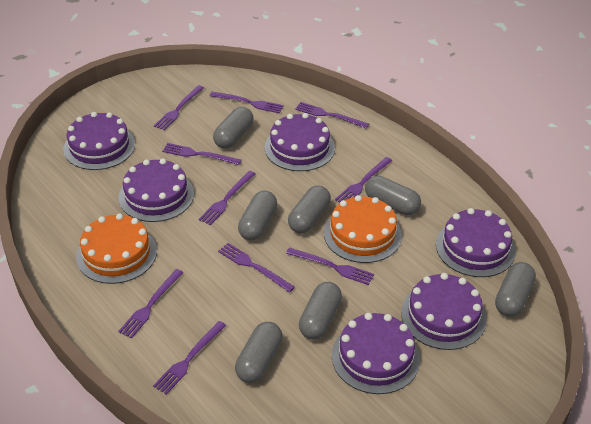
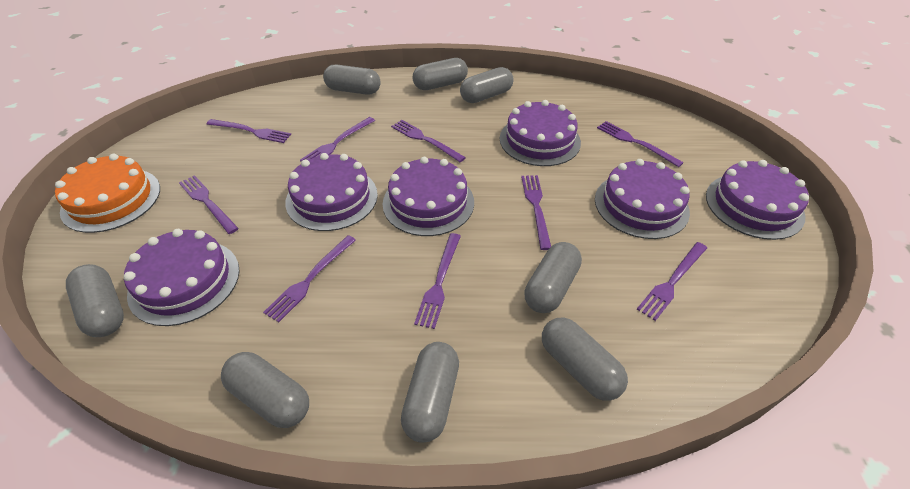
grey capsule: 7 -> 8
orange cake: 2 -> 1
purple fork: 10 -> 9

